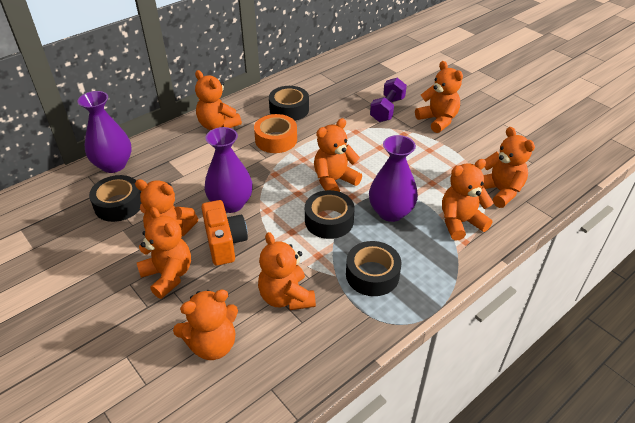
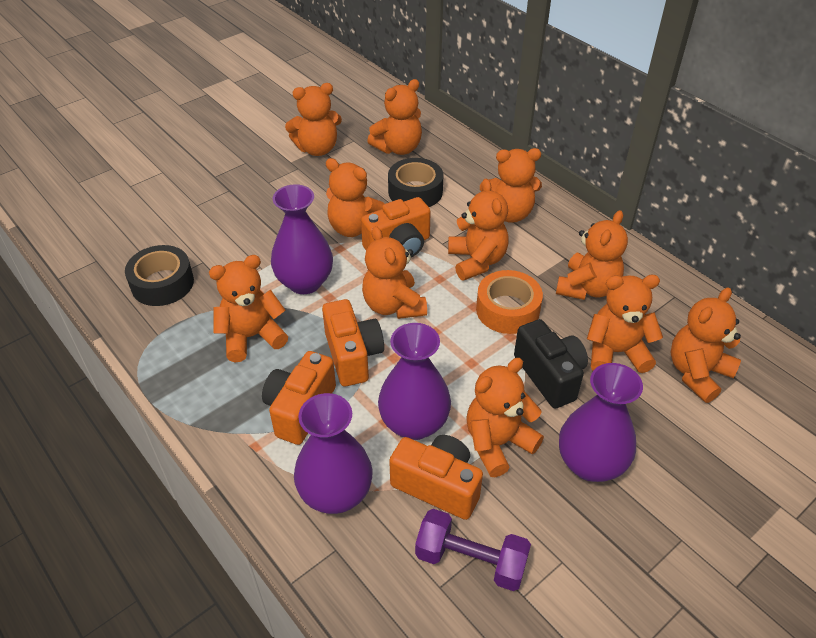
black camera: 0 -> 1
black tape: 4 -> 2
orange camera: 1 -> 4
orange teddy bear: 9 -> 11
purple vase: 3 -> 4

